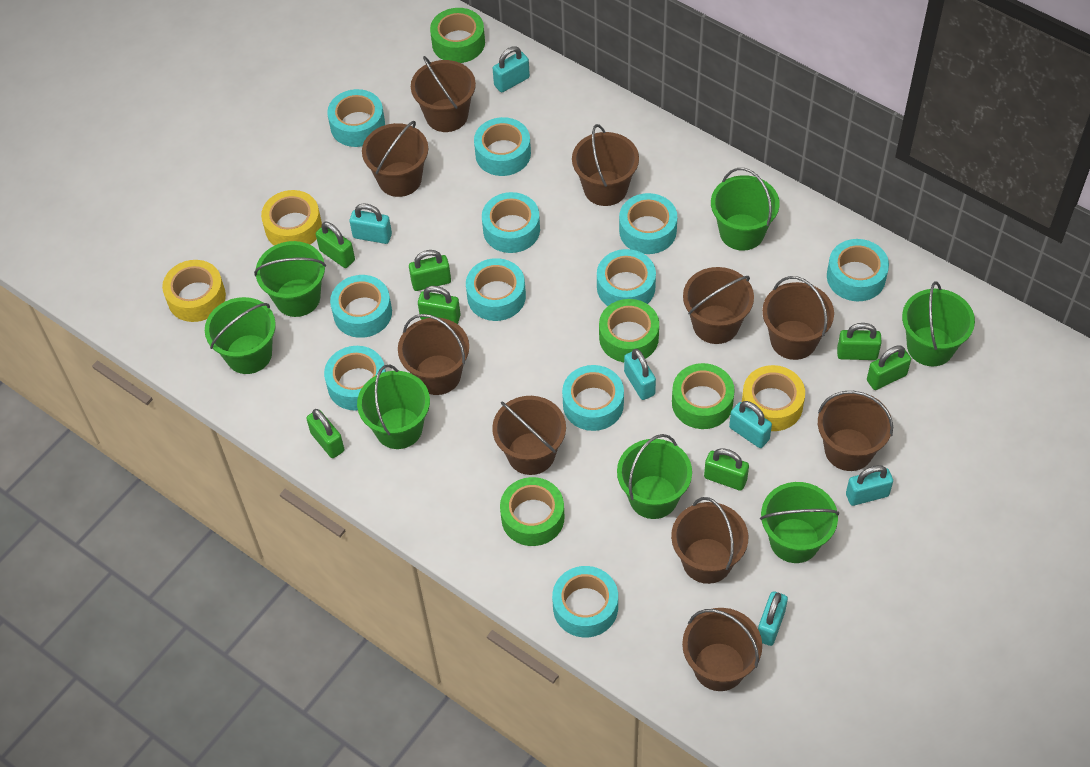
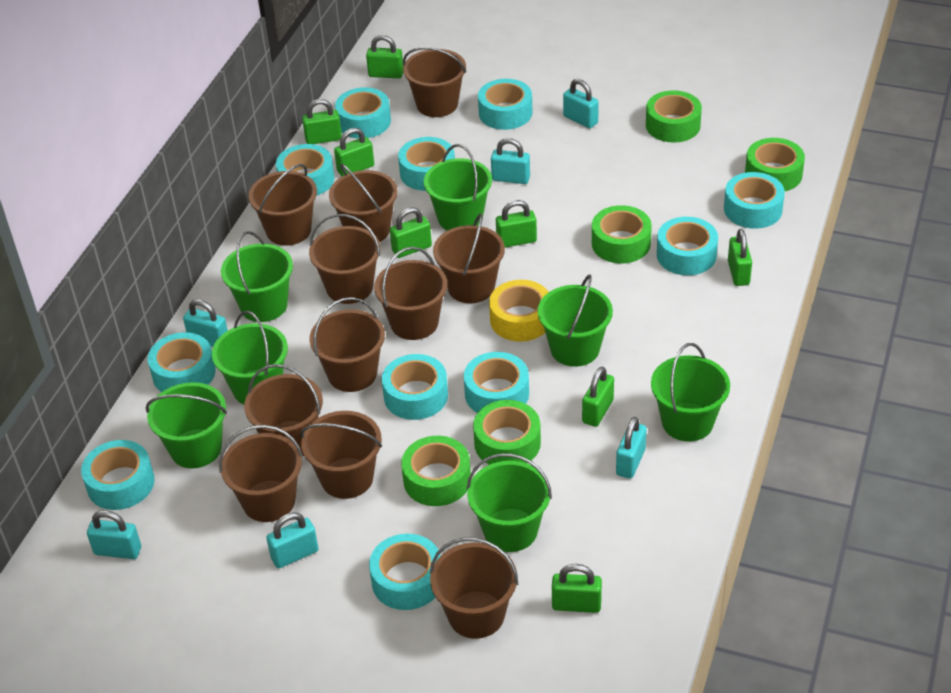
brown bucket: 10 -> 11
green padlock: 7 -> 8
green tape: 4 -> 5
yellow tape: 3 -> 1

